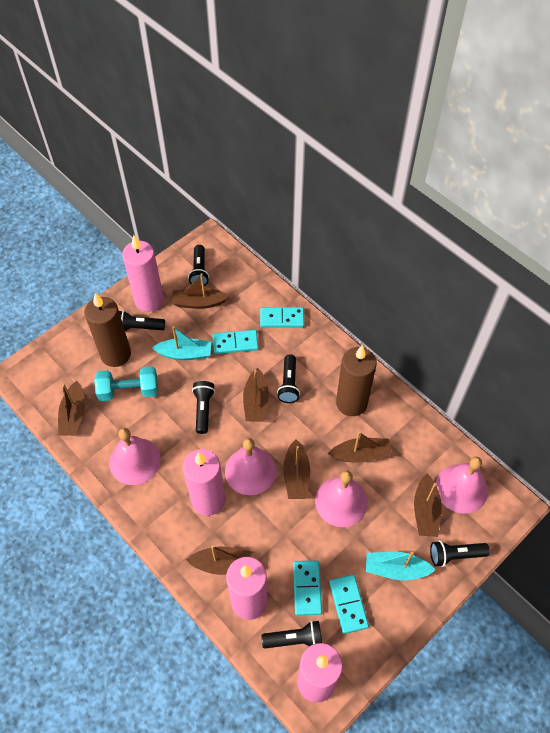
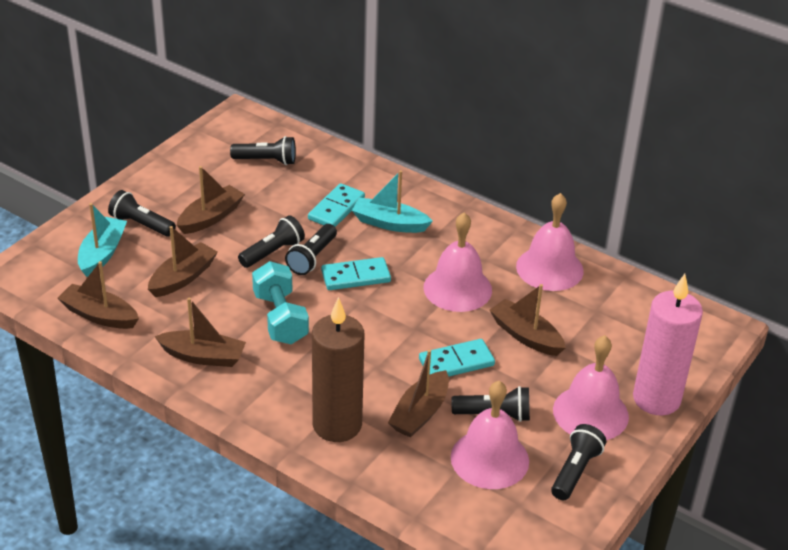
brown boat: 7 -> 6
brown candle: 2 -> 1
pink candle: 4 -> 1
turquoise domino: 4 -> 3

